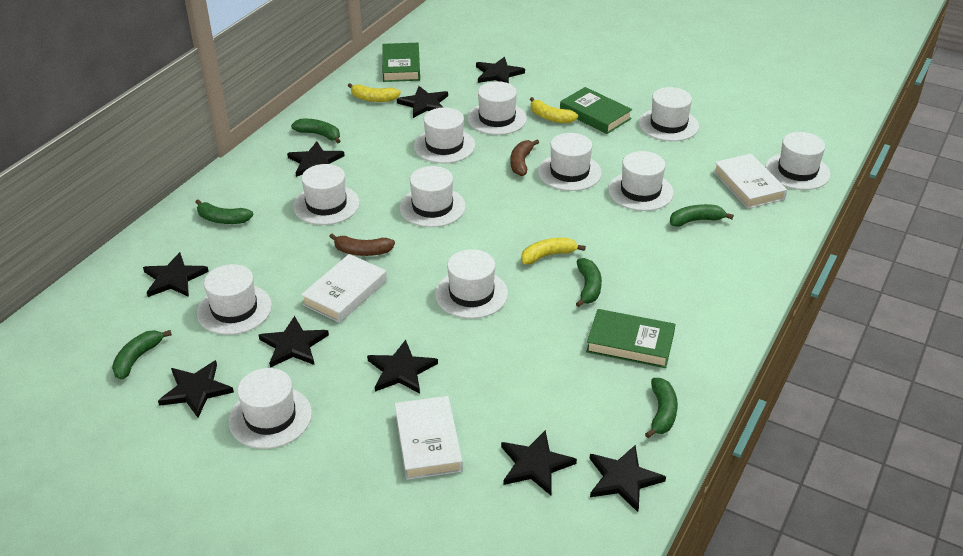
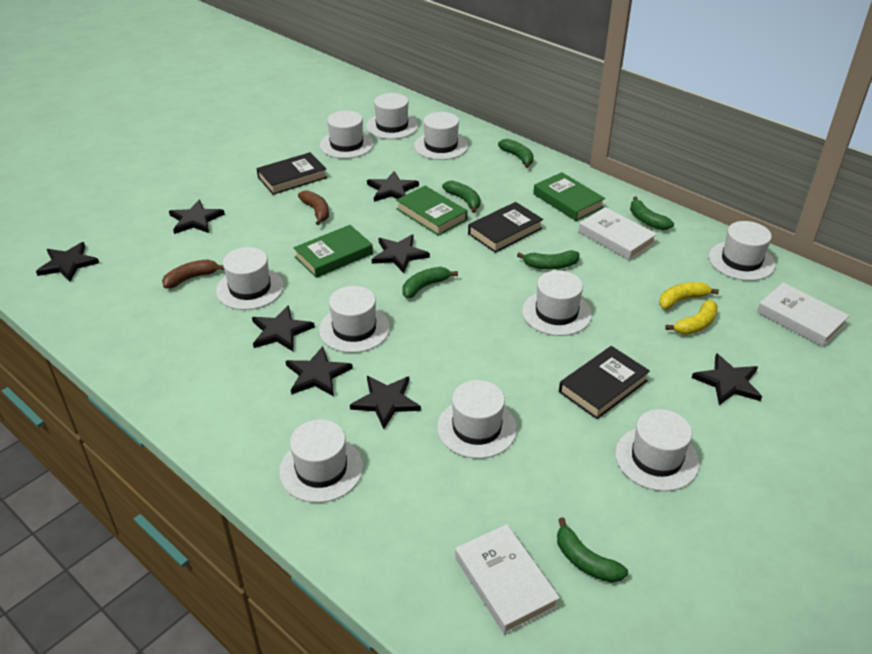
black book: 0 -> 3
black star: 9 -> 8
white hat: 11 -> 10
yellow banana: 3 -> 2

